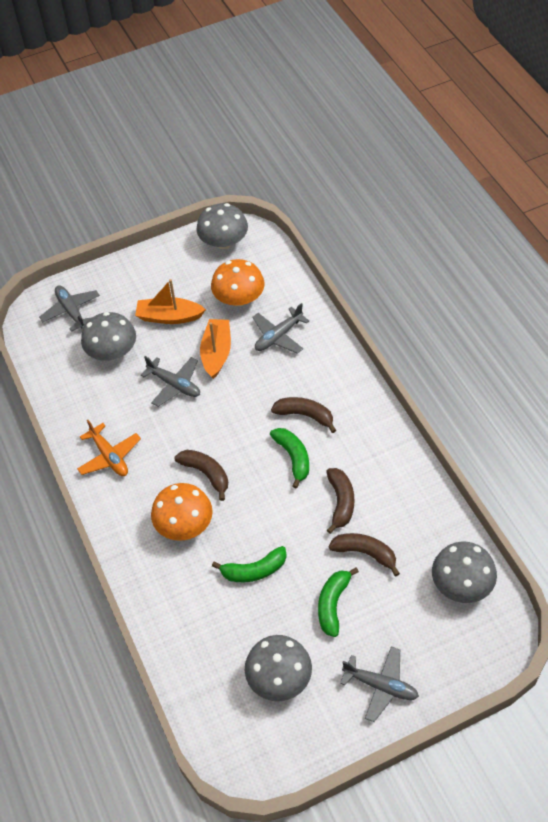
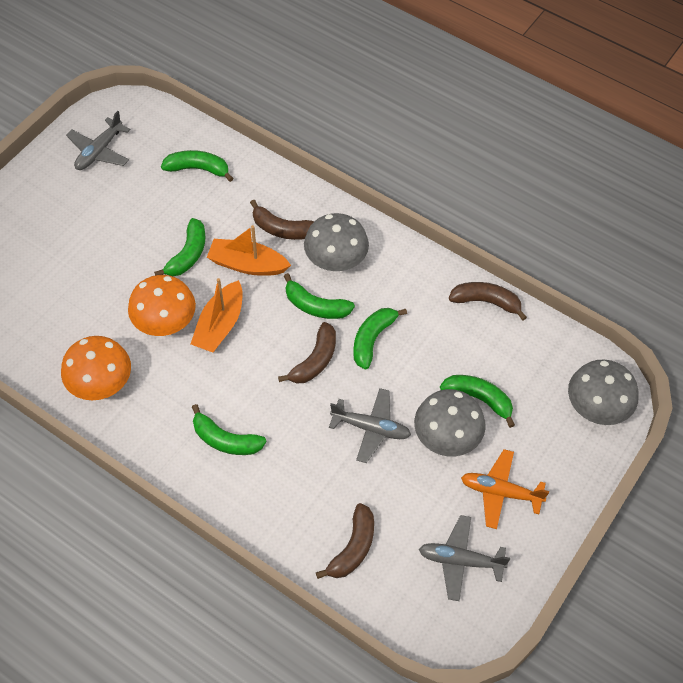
green banana: 3 -> 6
grey mushroom: 4 -> 3
grey plane: 4 -> 3

